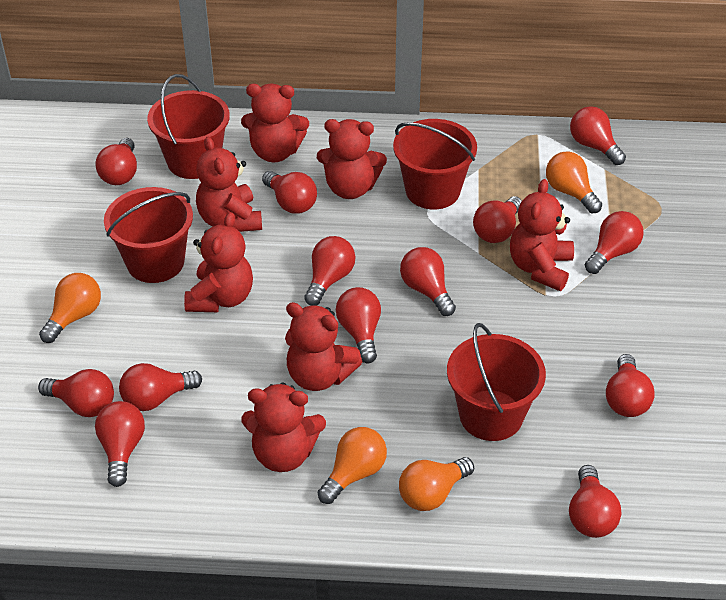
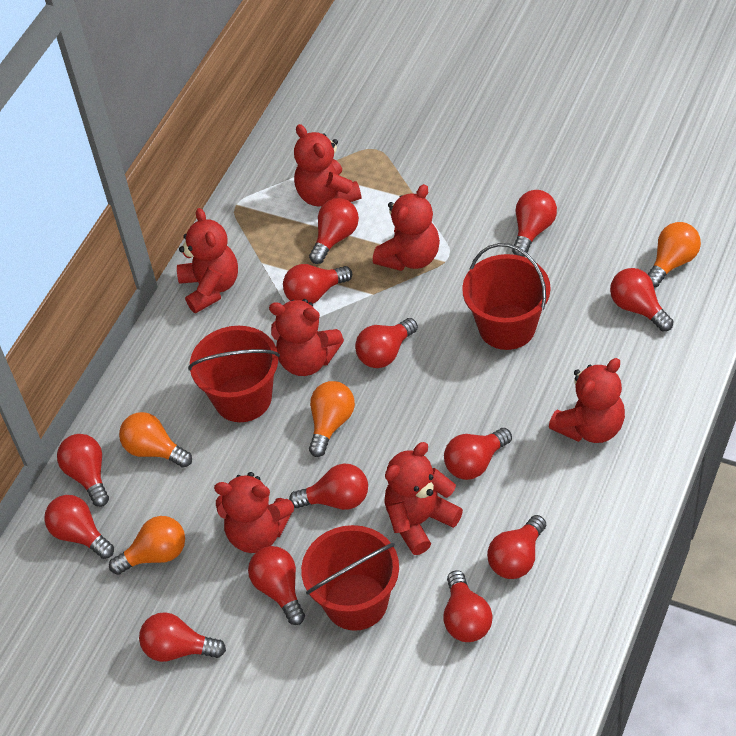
red bucket: 4 -> 3

